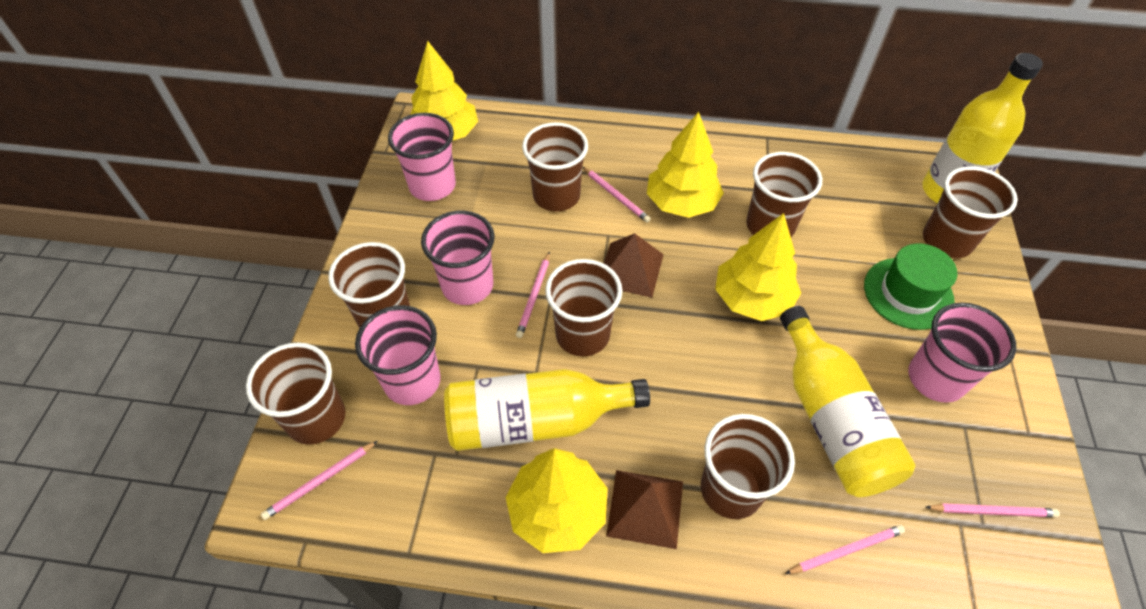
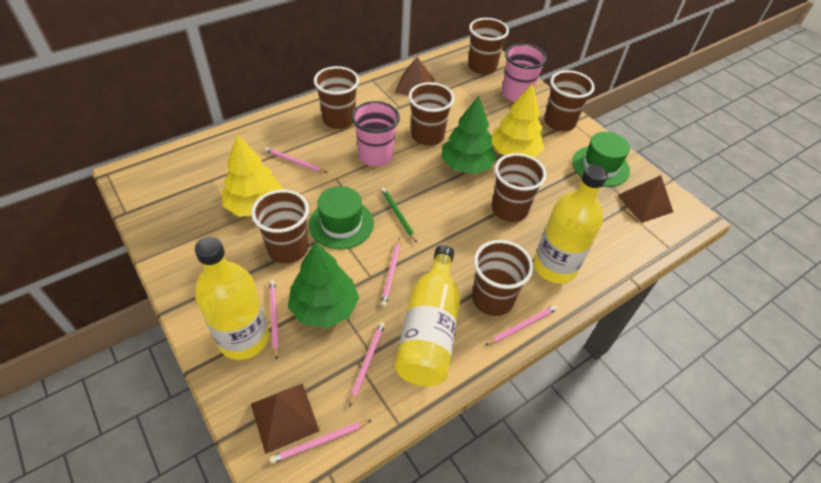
brown pyramid: 2 -> 3
green hat: 1 -> 2
green pencil: 0 -> 1
green tree: 0 -> 2
pink cup: 4 -> 2
pink pencil: 5 -> 6
yellow tree: 4 -> 2

